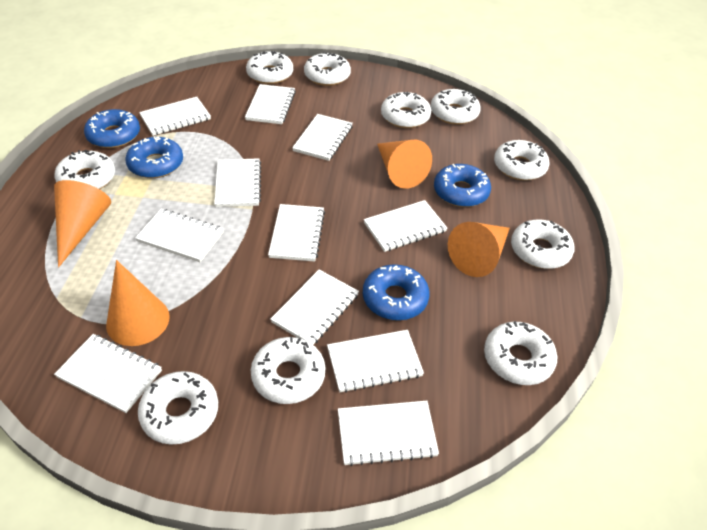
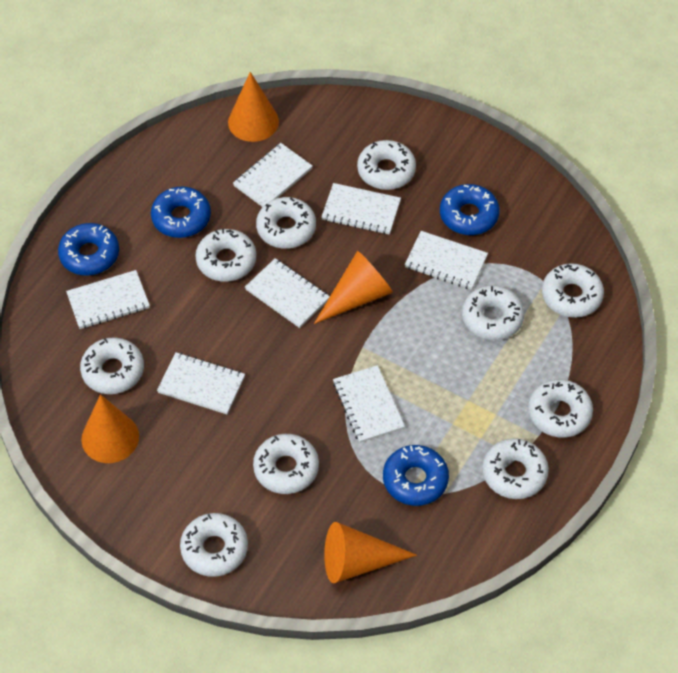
white notebook: 11 -> 7

